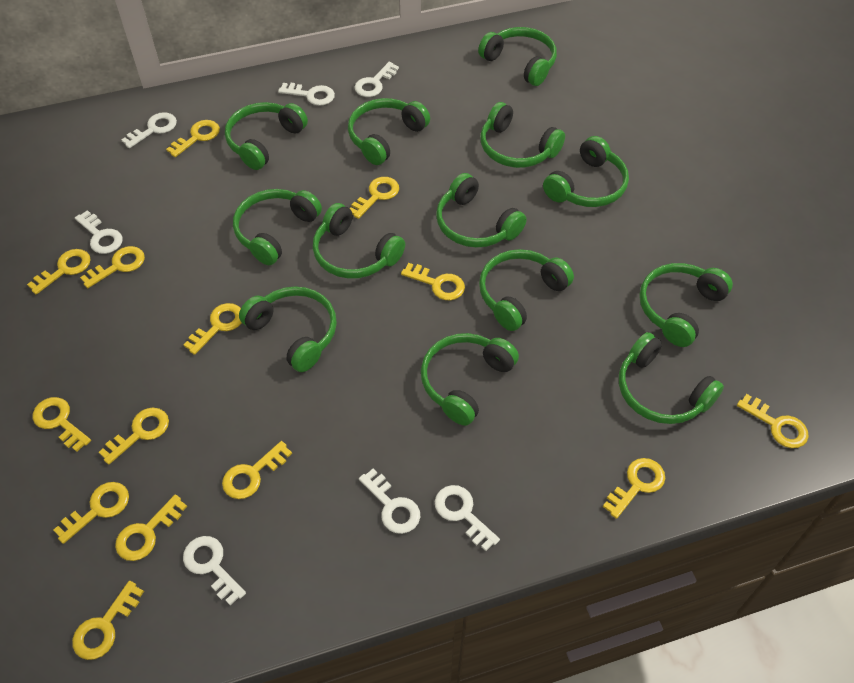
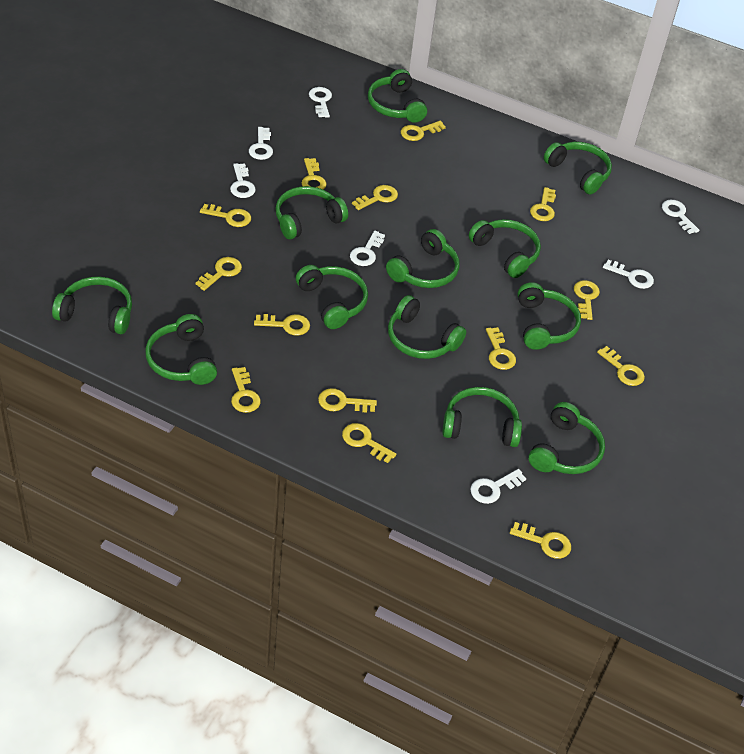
green headphones: 13 -> 12

